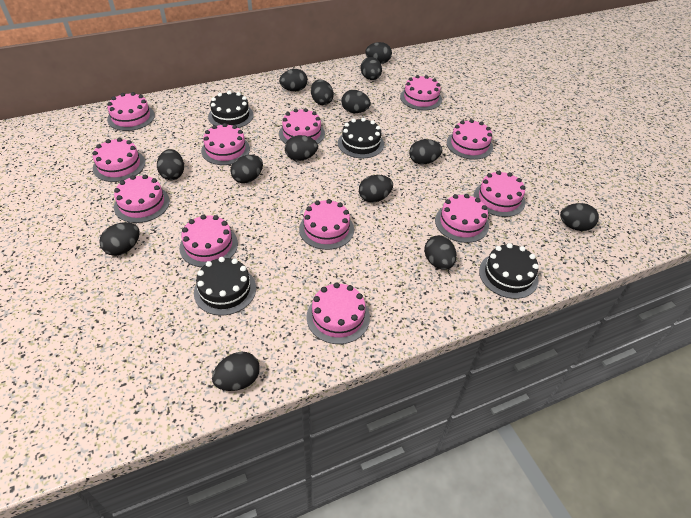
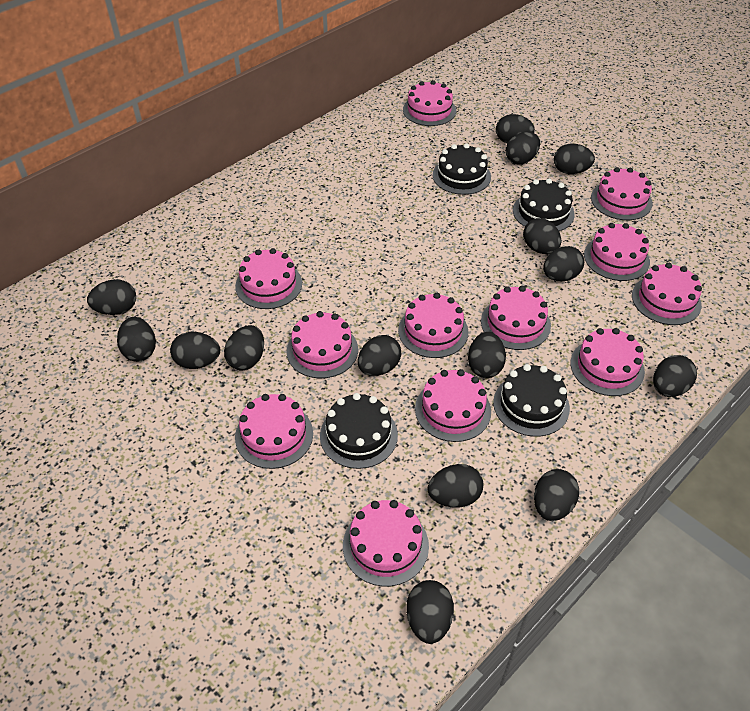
black egg: 14 -> 15

